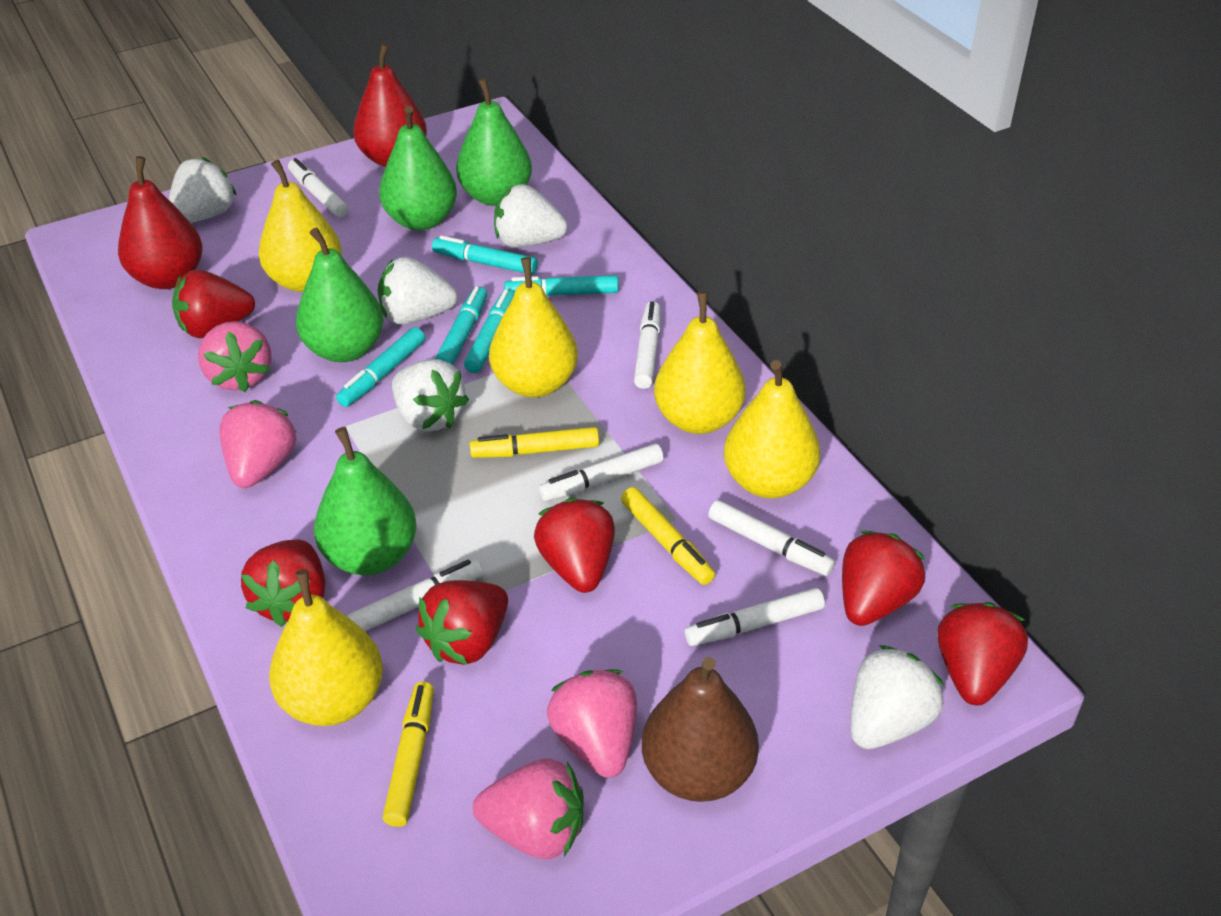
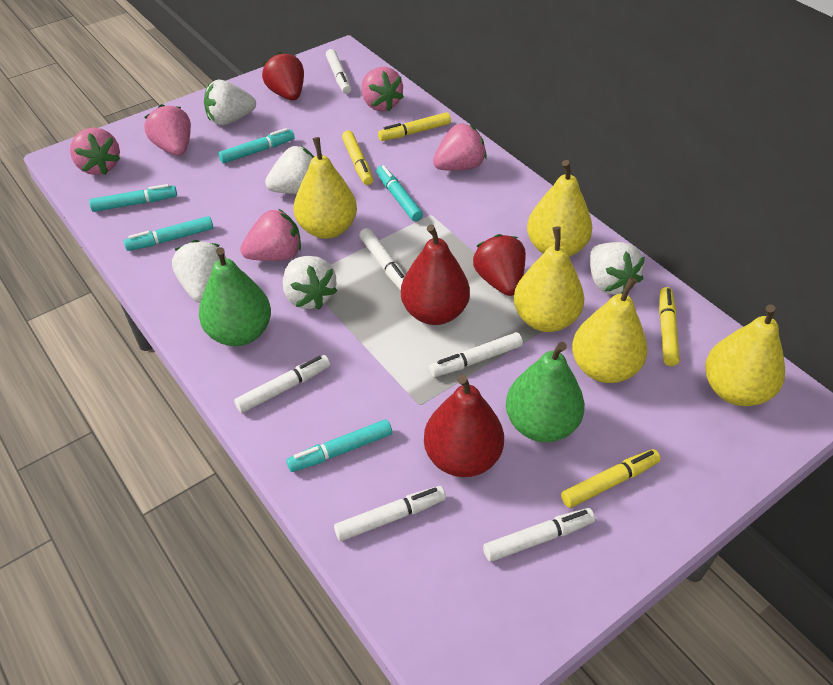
brown pear: 1 -> 0
green pear: 4 -> 2
pink strawberry: 4 -> 5
red strawberry: 6 -> 2
yellow marker: 3 -> 4

